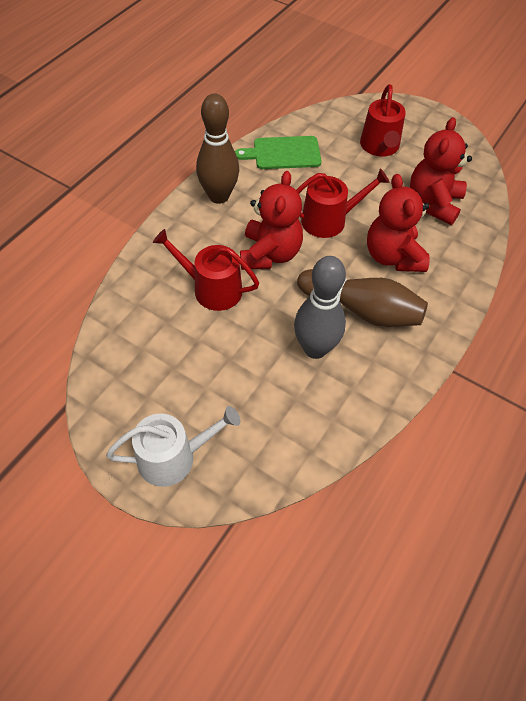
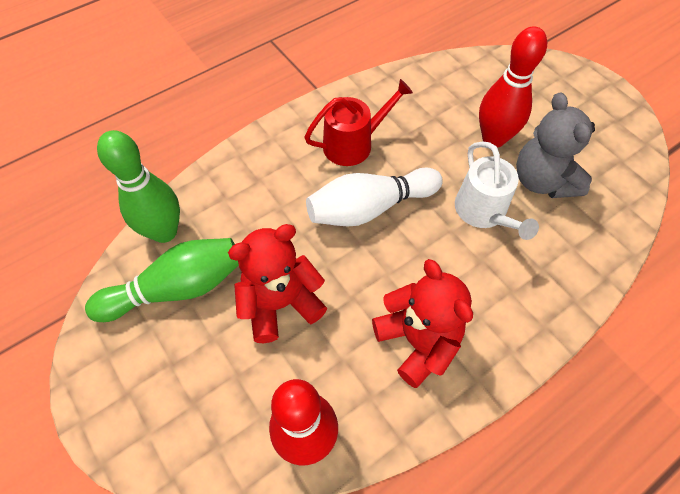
brown bowling pin: 2 -> 0
green bowling pin: 0 -> 2
green cutting board: 1 -> 0
grey bowling pin: 1 -> 0
grey teddy bear: 0 -> 1
red bowling pin: 0 -> 2
red teddy bear: 3 -> 2
red watering can: 3 -> 1
white bowling pin: 0 -> 1

